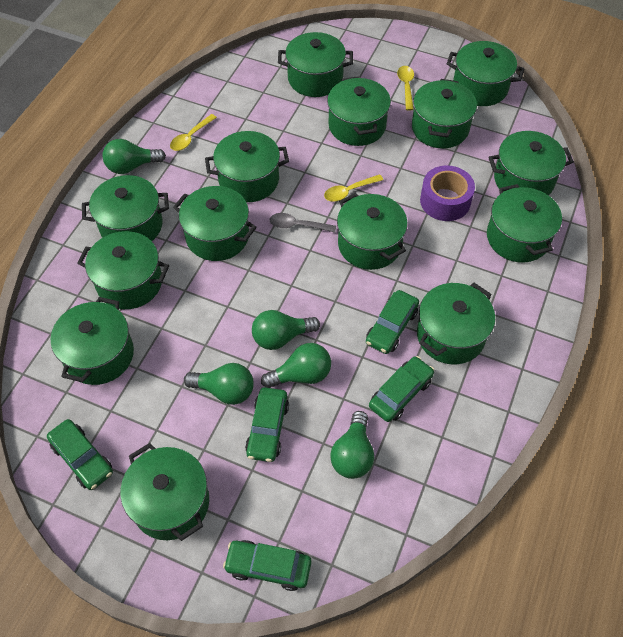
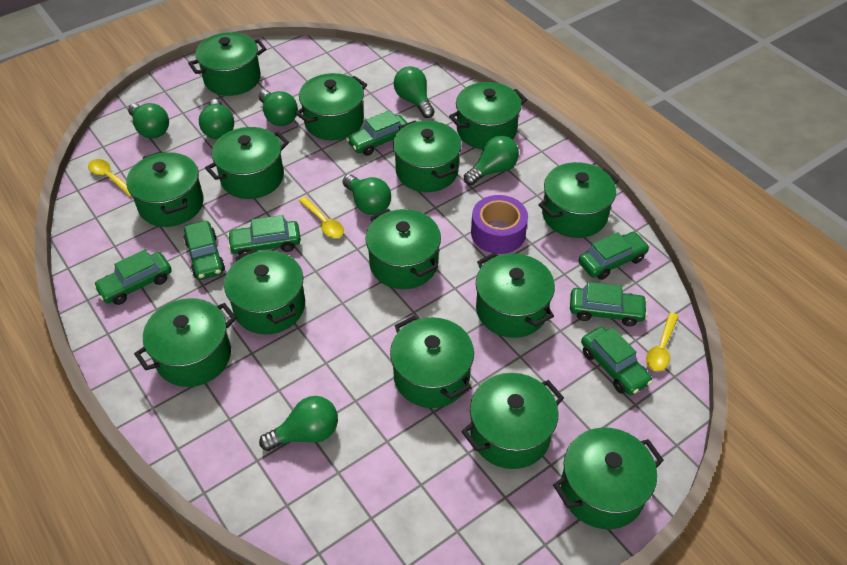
green car: 5 -> 7
green light bulb: 5 -> 7
grey spoon: 1 -> 0

